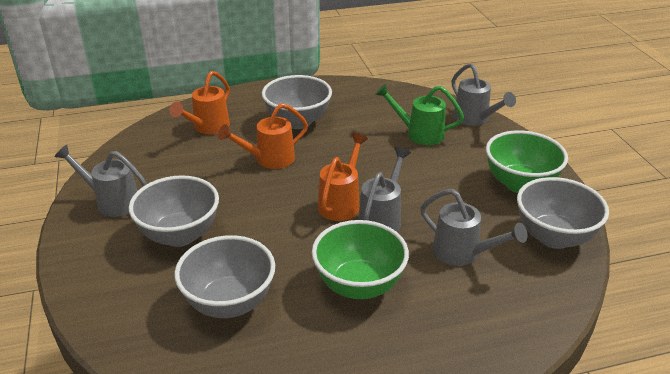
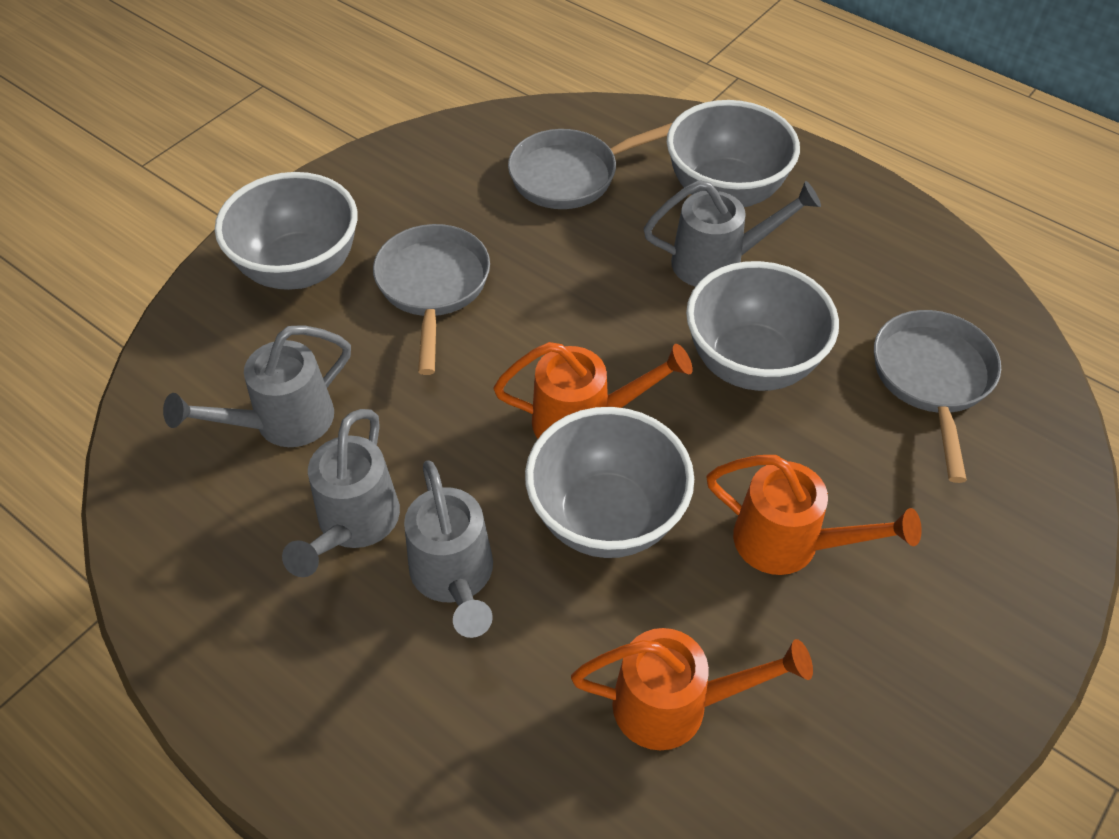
green bowl: 2 -> 0
green watering can: 1 -> 0
grey pan: 0 -> 3

